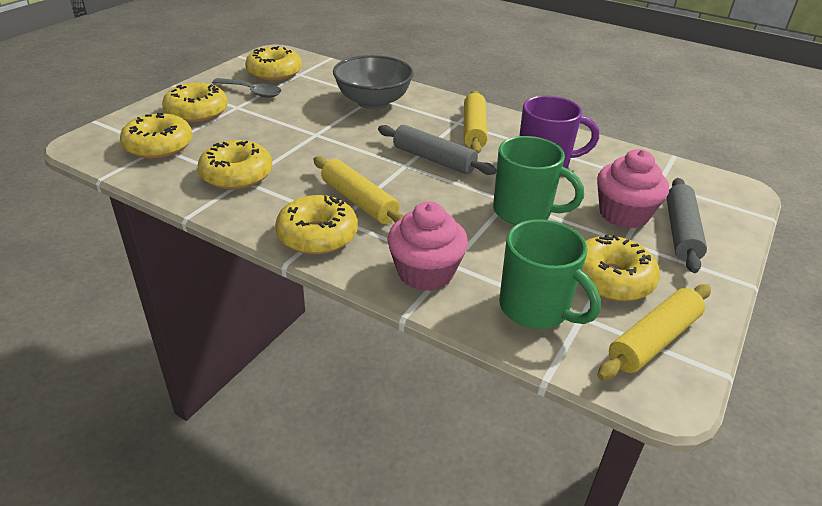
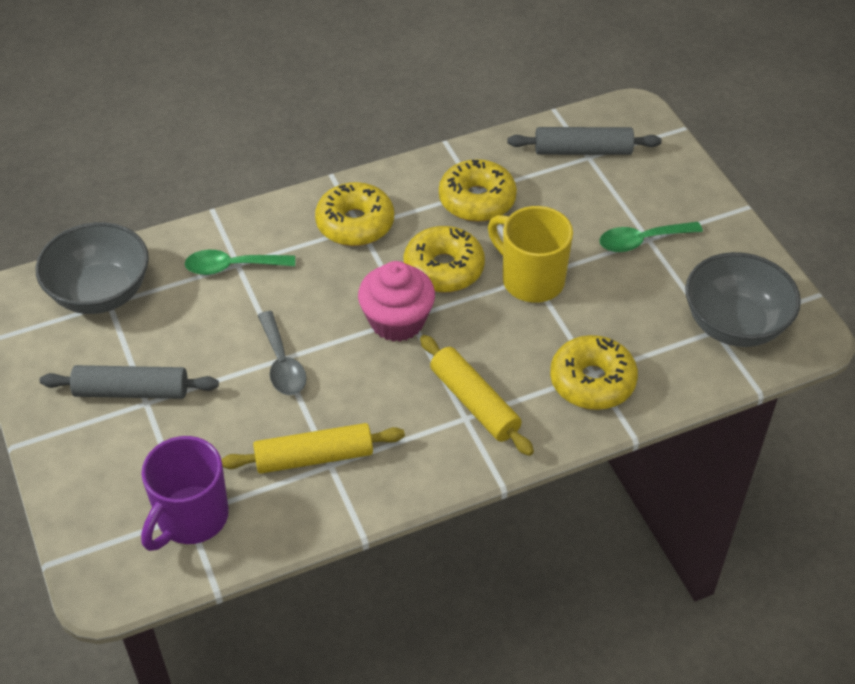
green mug: 2 -> 0
green spoon: 0 -> 2
grey bowl: 1 -> 2
pink cupcake: 2 -> 1
yellow donut: 6 -> 4
yellow mug: 0 -> 1
yellow rolling pin: 3 -> 2

